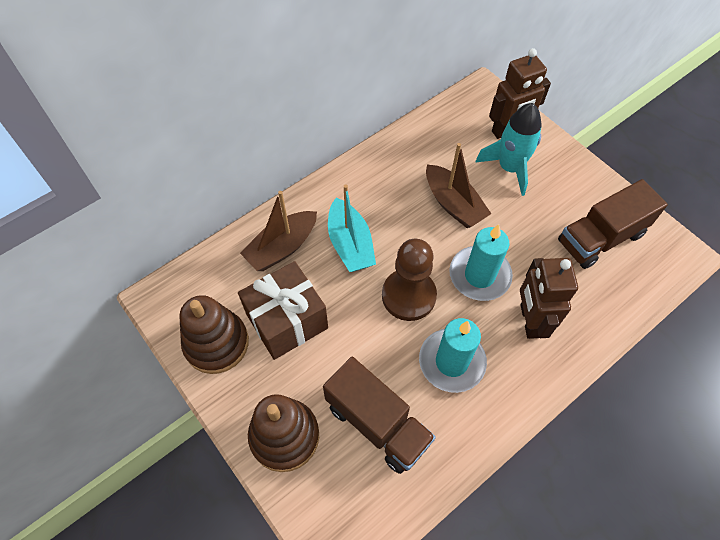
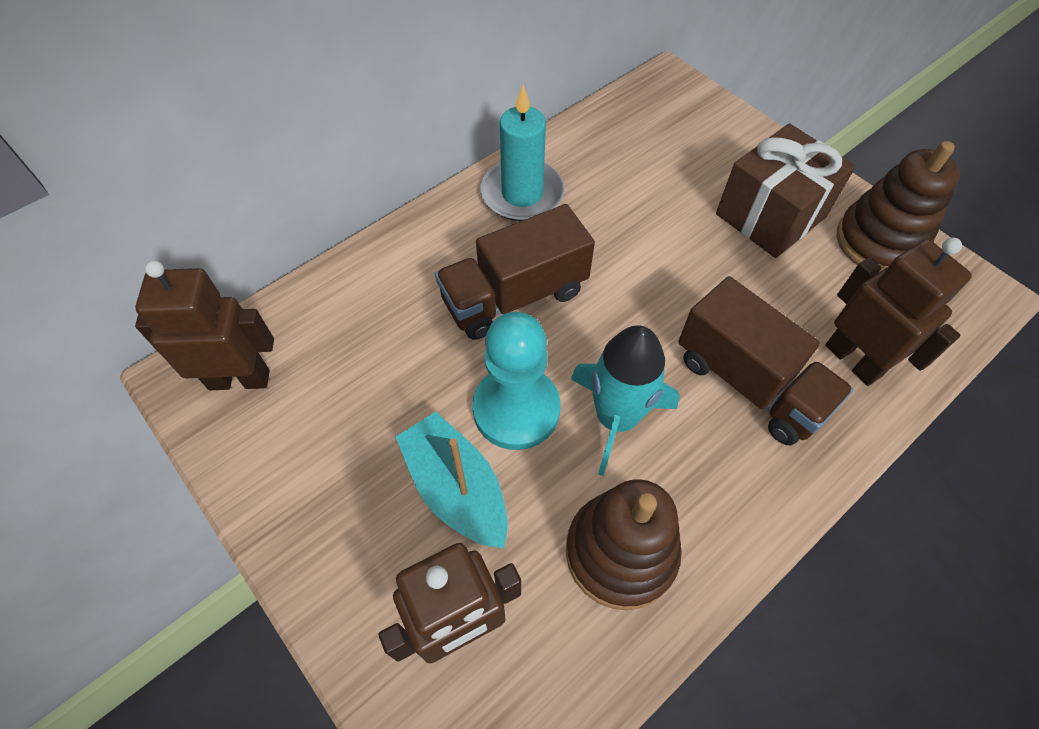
brown boat: 2 -> 0
brown pawn: 1 -> 0
brown robot: 2 -> 3
turquoise candle: 2 -> 1
turquoise pawn: 0 -> 1

